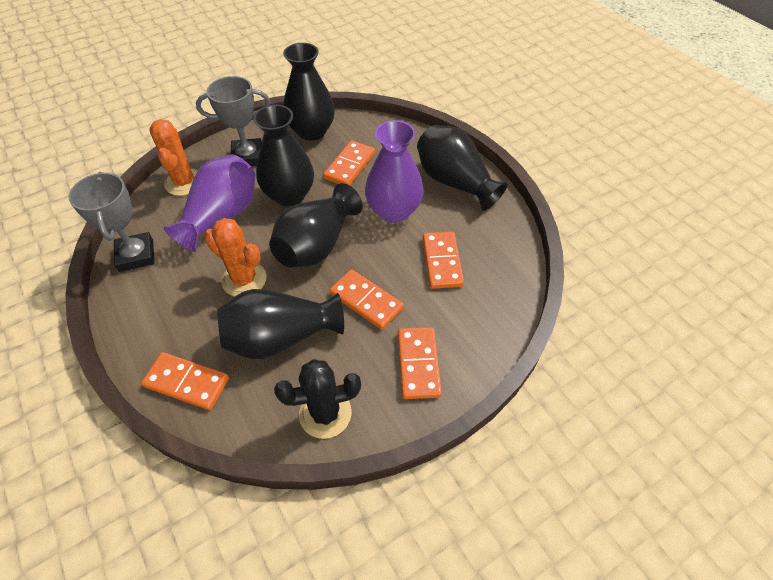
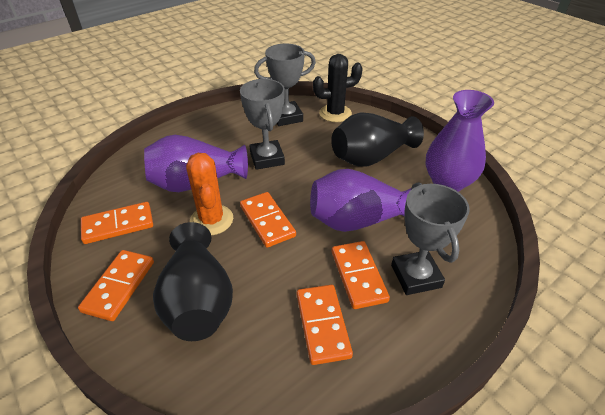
black vase: 5 -> 2
grey trophy: 2 -> 3
orange cactus: 2 -> 1
purple vase: 2 -> 3

